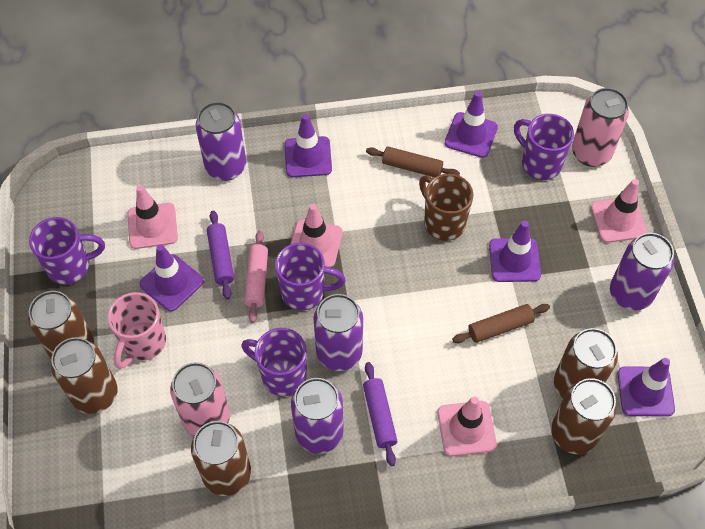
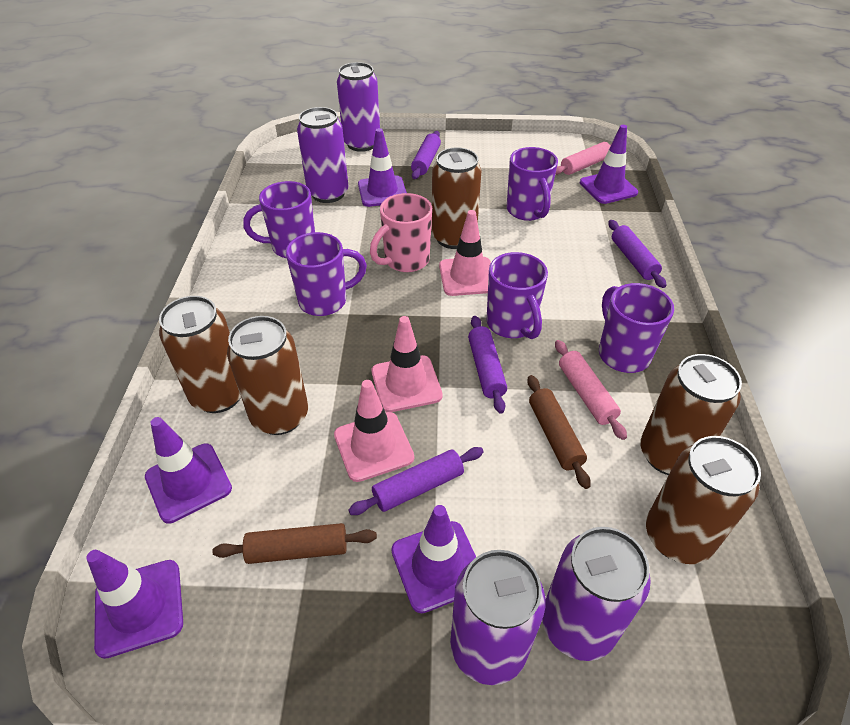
brown mug: 1 -> 0
pink can: 2 -> 0
pink rolling pin: 1 -> 2
pink traffic cone: 4 -> 3
purple mug: 4 -> 5
purple rolling pin: 2 -> 4

